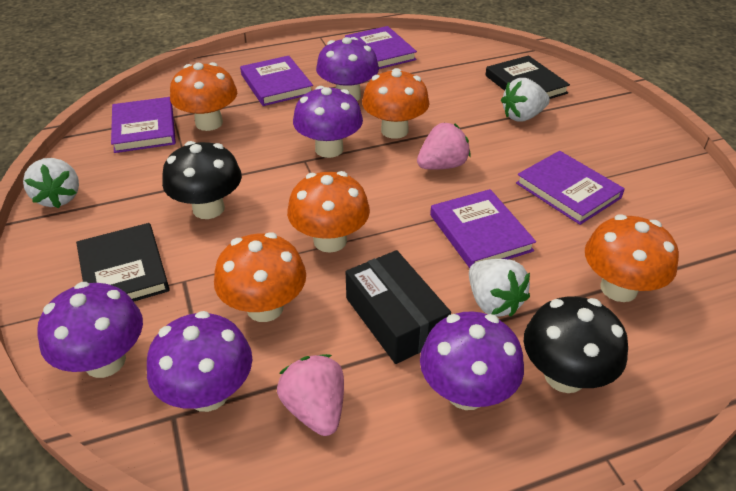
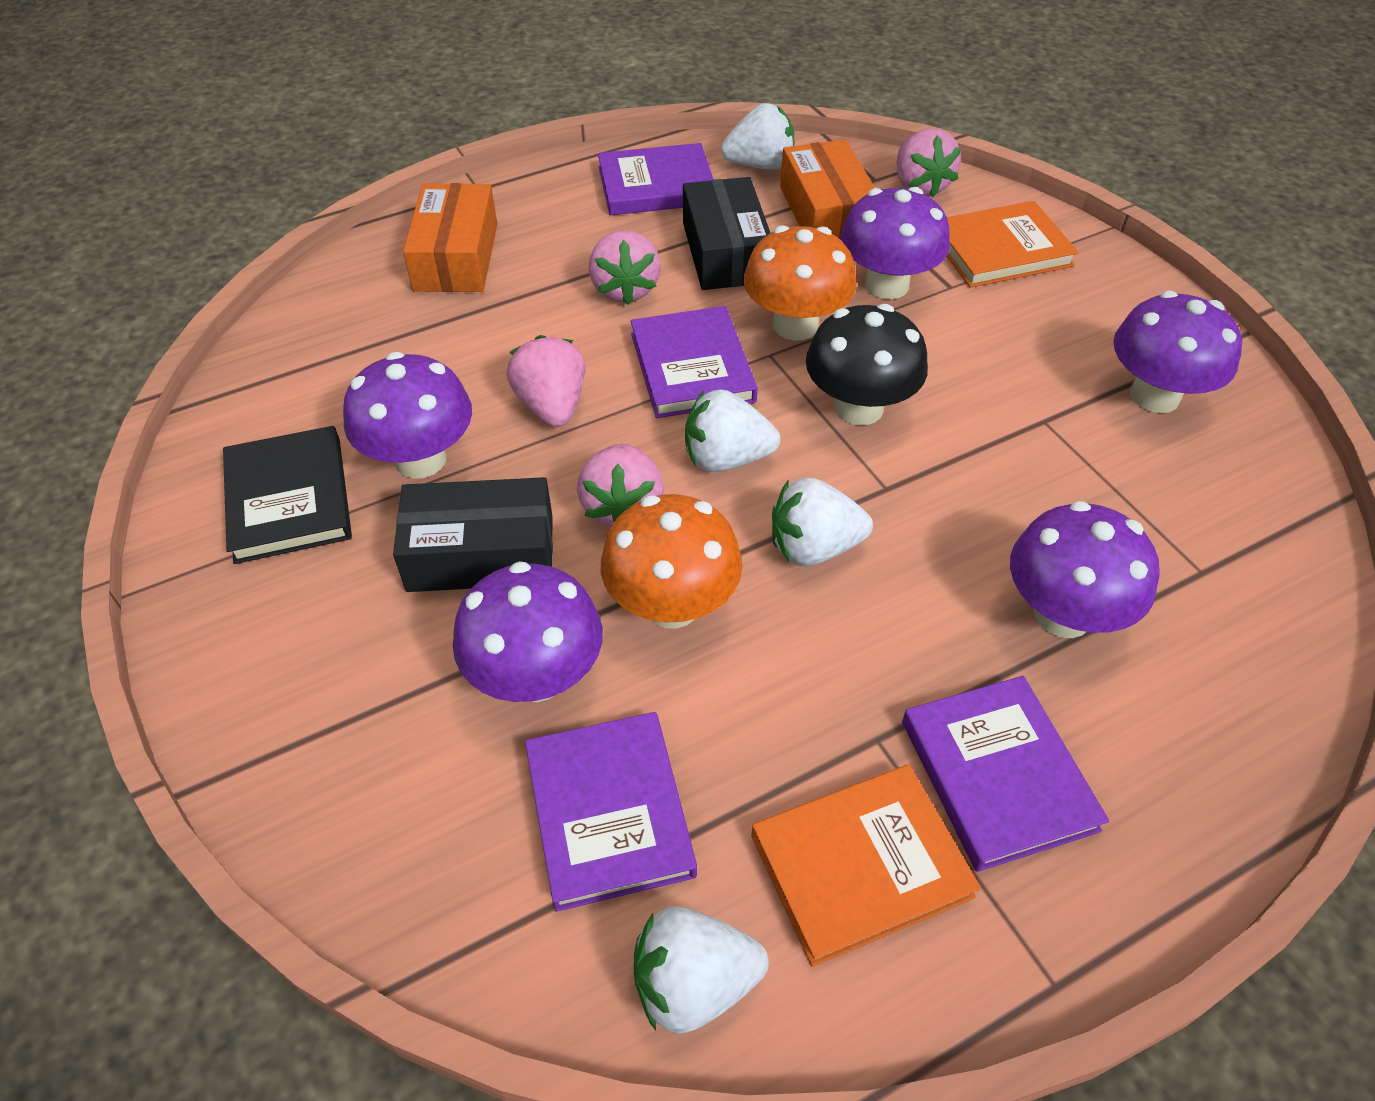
black book: 2 -> 1
black box: 1 -> 2
black mushroom: 2 -> 1
orange book: 0 -> 2
orange box: 0 -> 2
orange mushroom: 5 -> 2
pink strawberry: 2 -> 4
purple book: 5 -> 4
white strawberry: 3 -> 4

